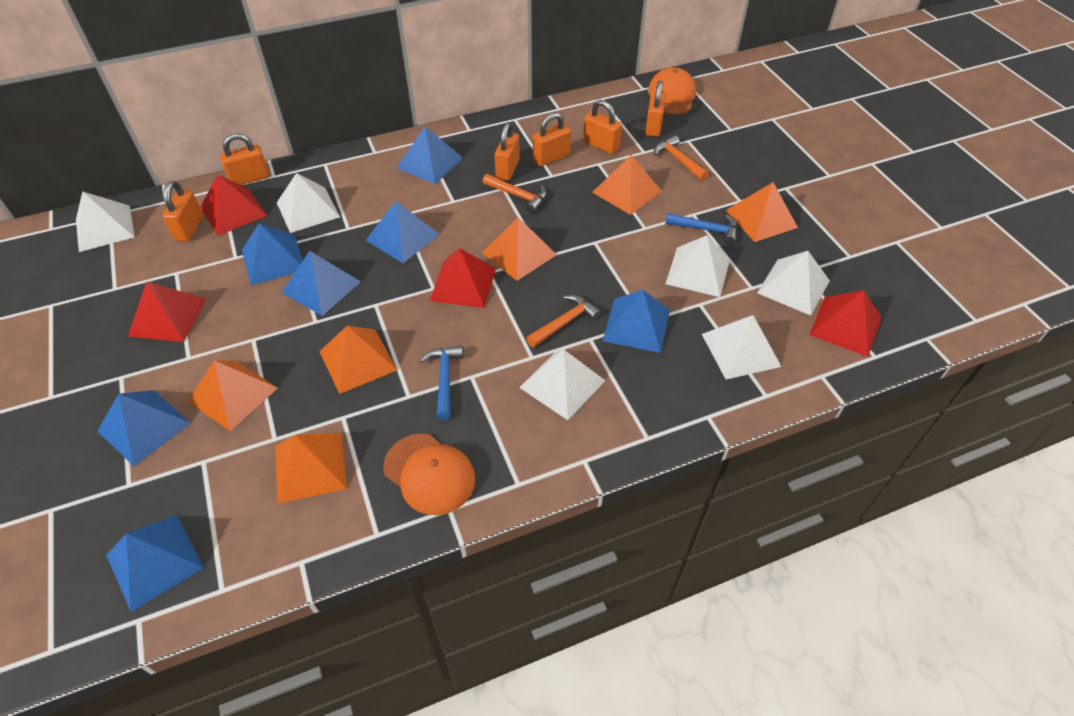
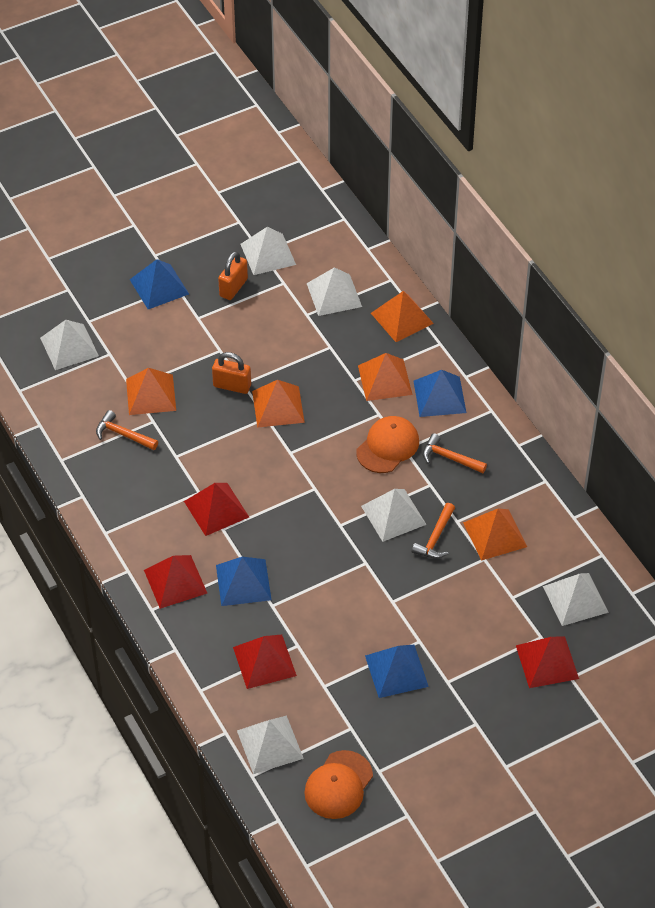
blue hammer: 2 -> 0
blue pyramid: 7 -> 4
orange padlock: 6 -> 2
orange pyramid: 6 -> 5

